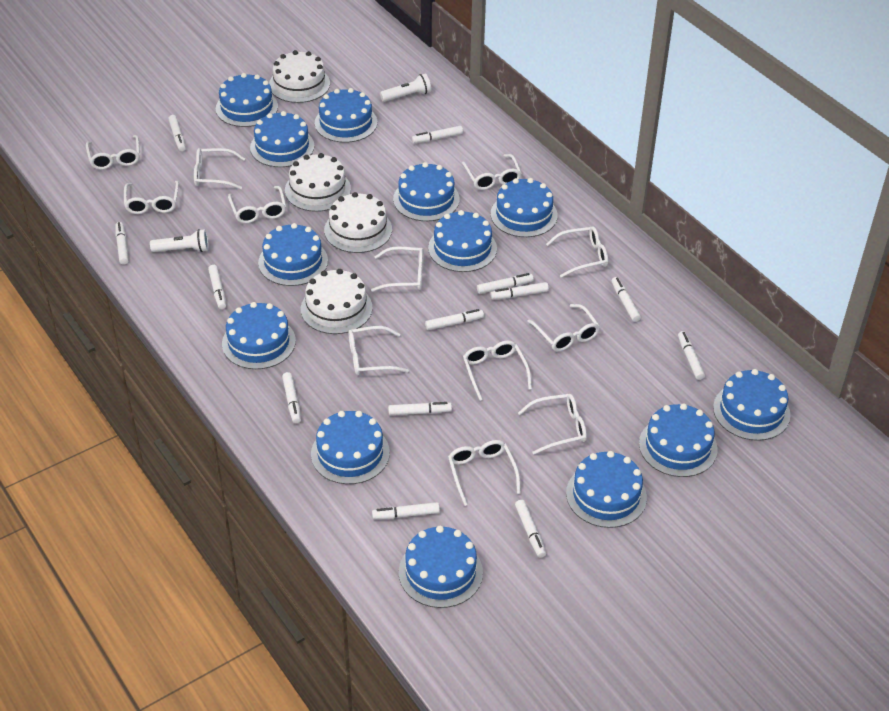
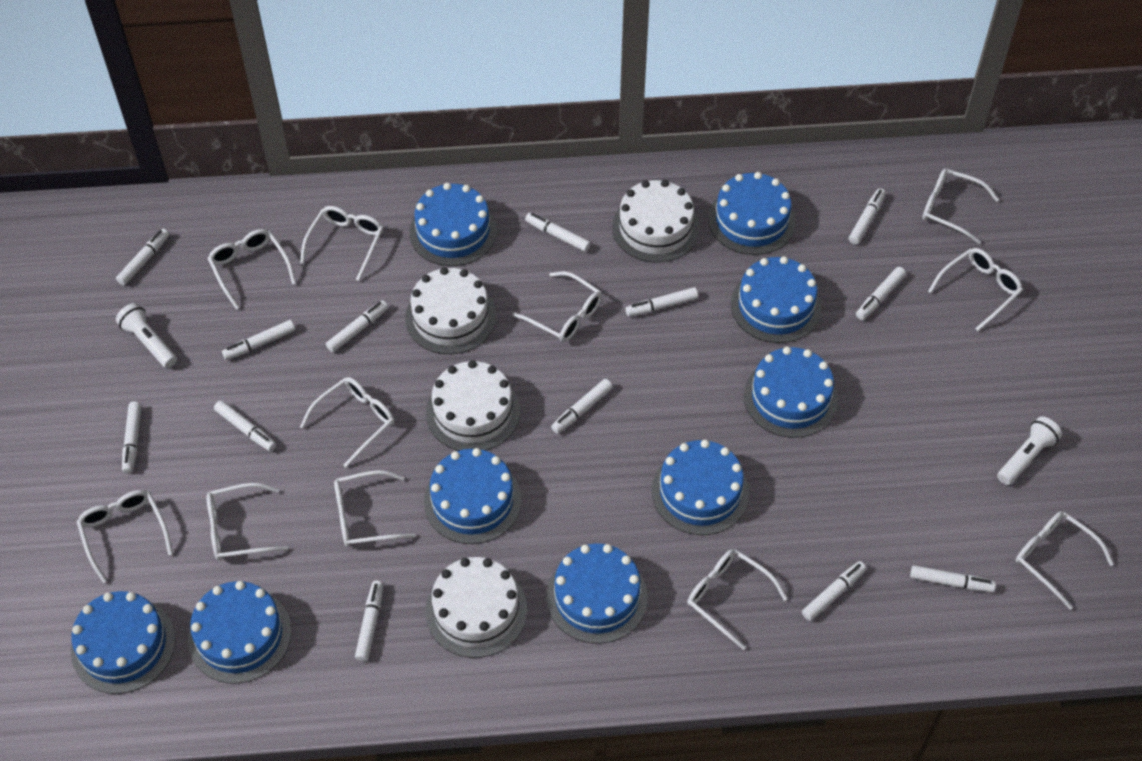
blue cake: 13 -> 9
white glasses: 12 -> 11

